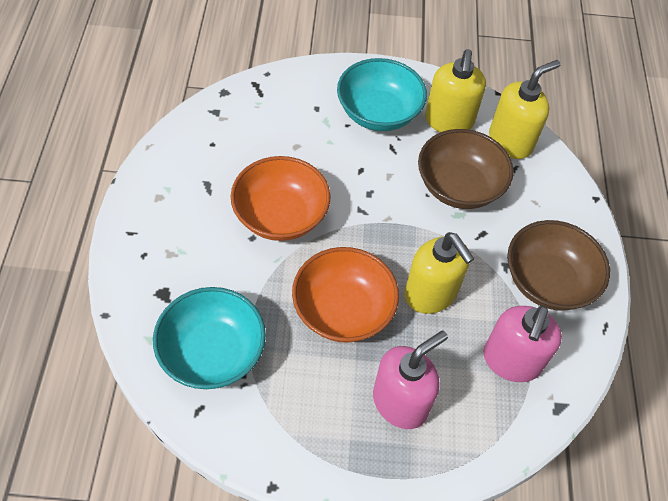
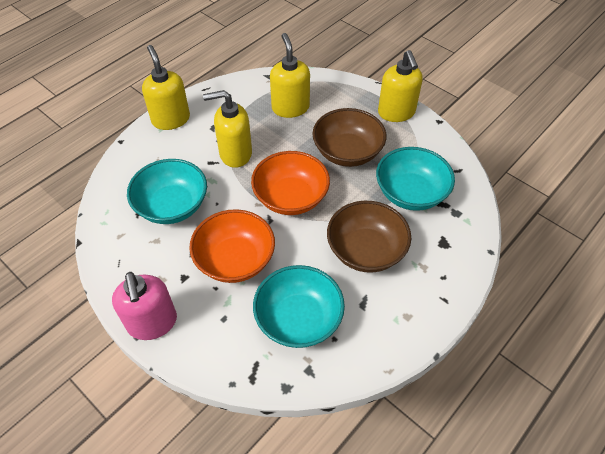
pink soap dispenser: 2 -> 1
turquoise bowl: 2 -> 3
yellow soap dispenser: 3 -> 4

